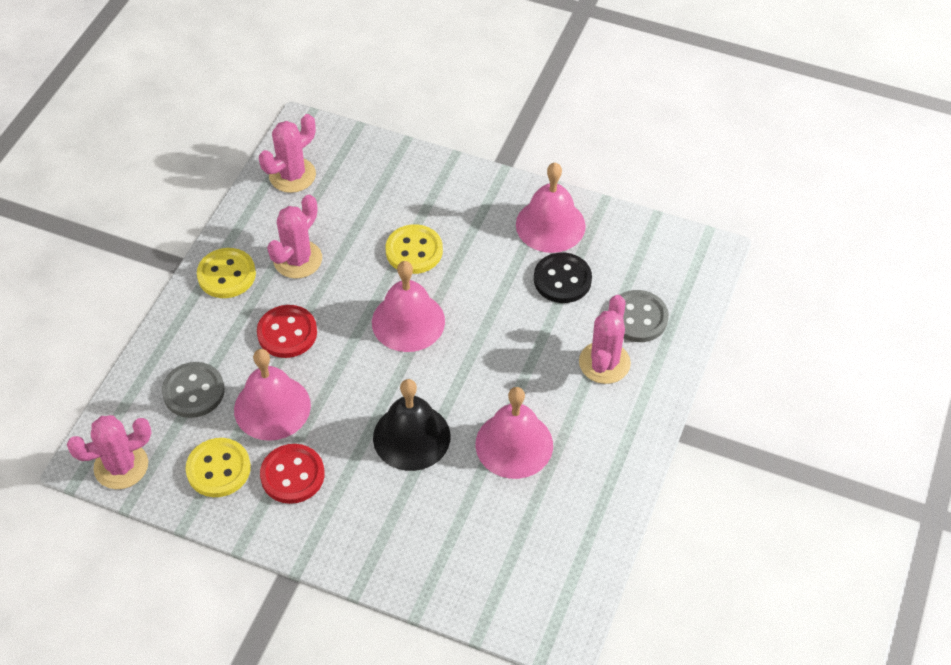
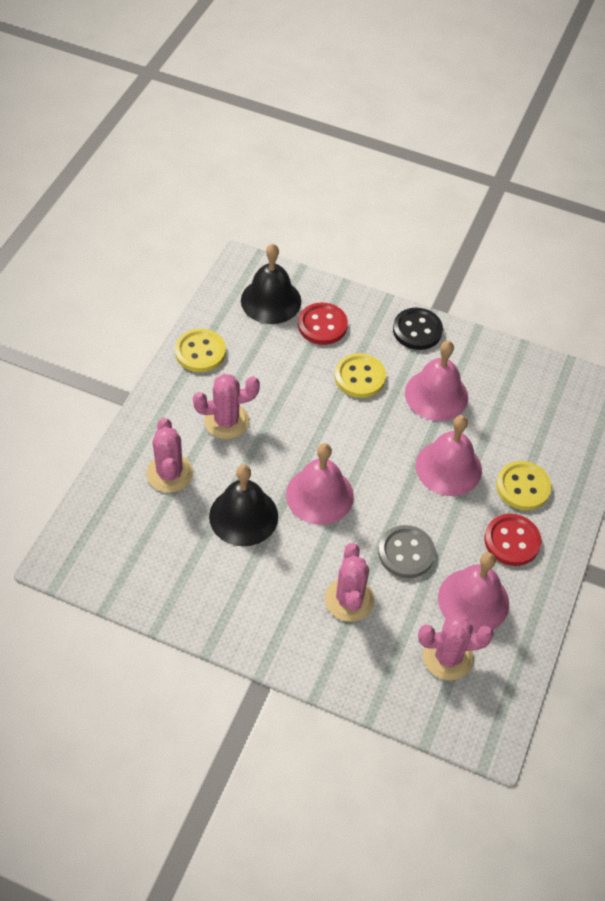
black bell: 1 -> 2
grey button: 2 -> 1

